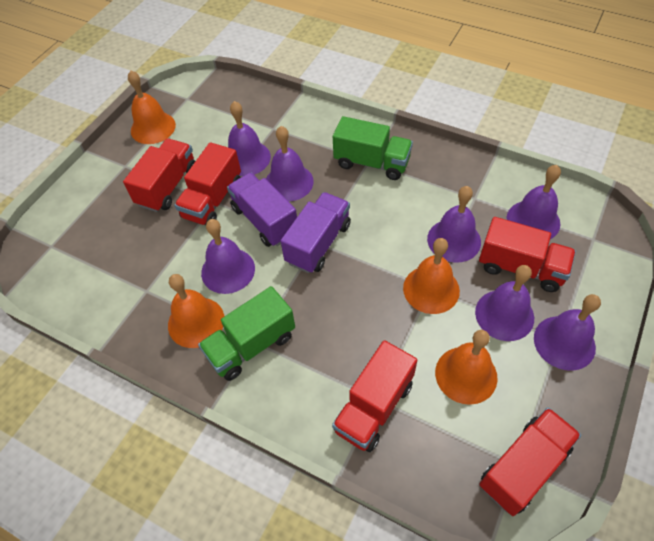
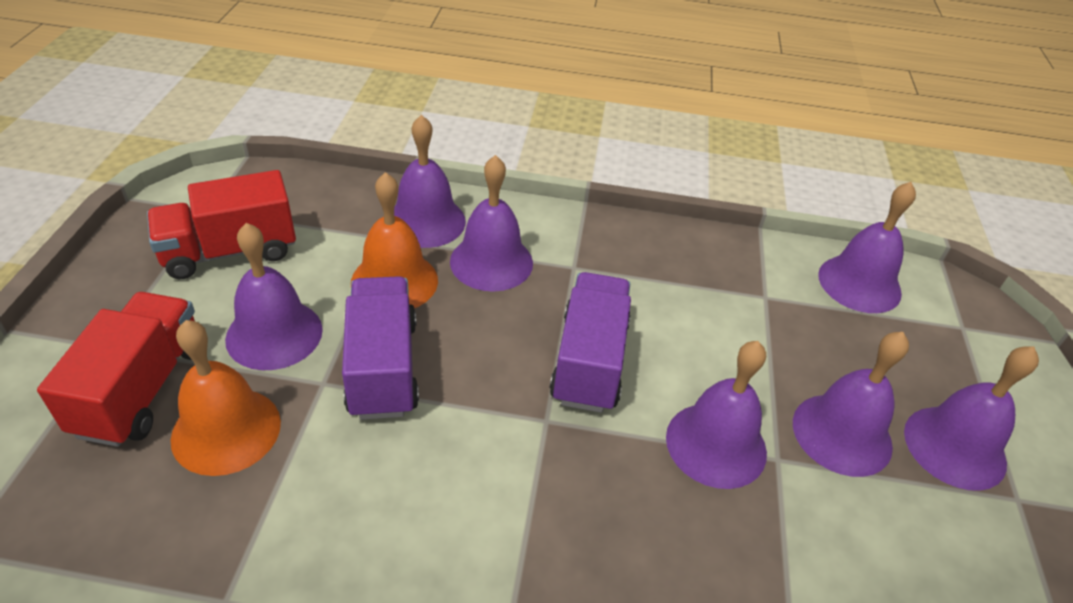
green truck: 2 -> 0
orange bell: 4 -> 2
red truck: 5 -> 2

